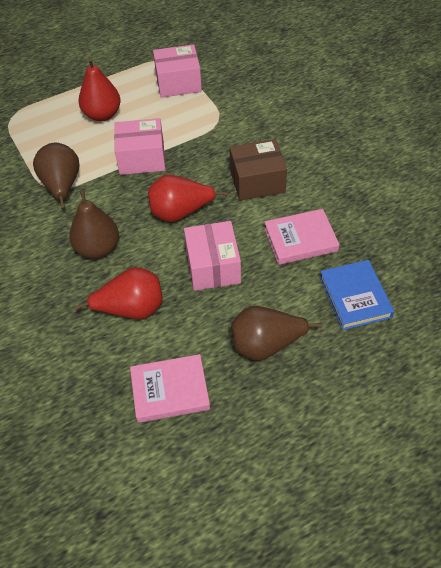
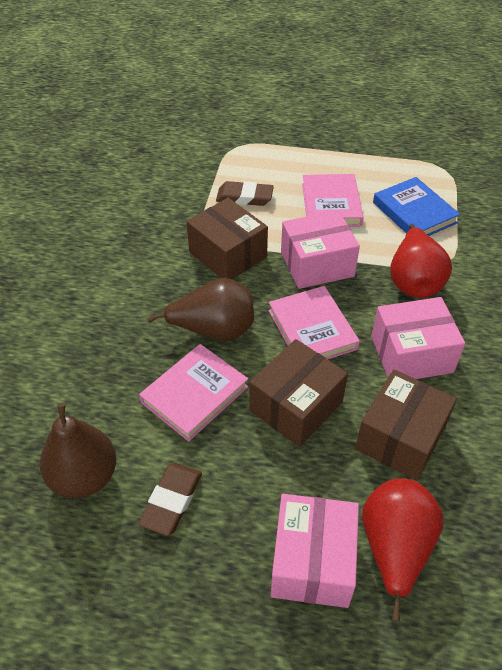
brown box: 1 -> 3
brown eraser: 0 -> 2
brown pear: 3 -> 2
pink book: 2 -> 3
red pear: 3 -> 2

